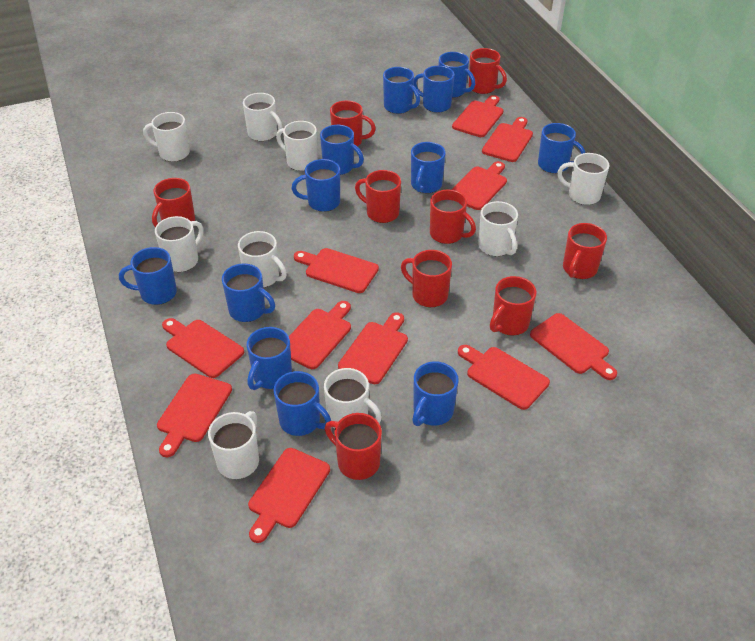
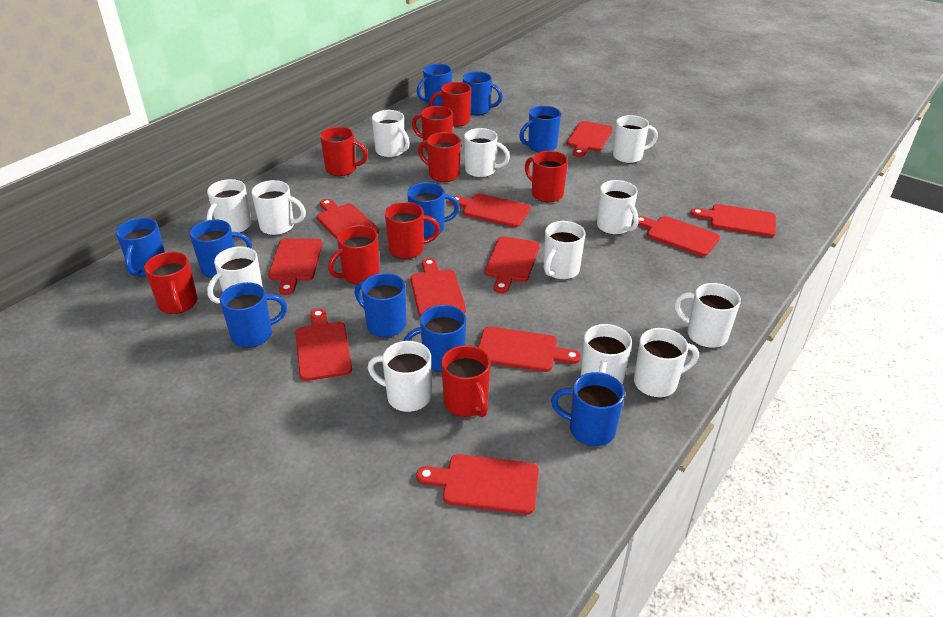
blue mug: 12 -> 10
white mug: 9 -> 12

